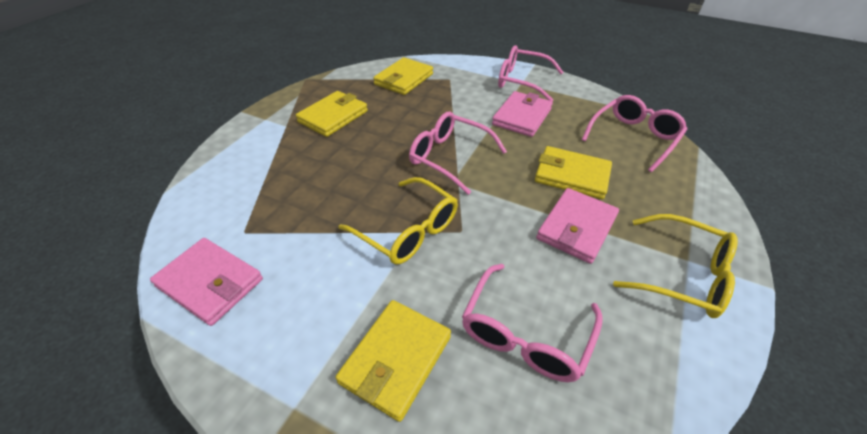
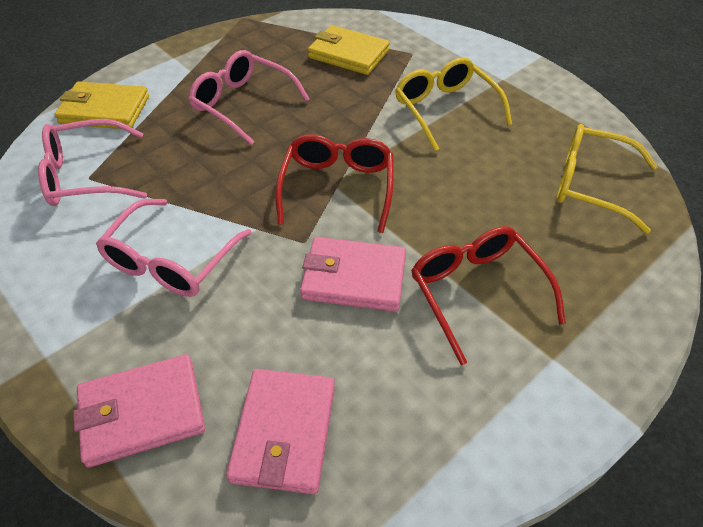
pink glasses: 4 -> 3
red glasses: 0 -> 2
yellow wallet: 4 -> 2

